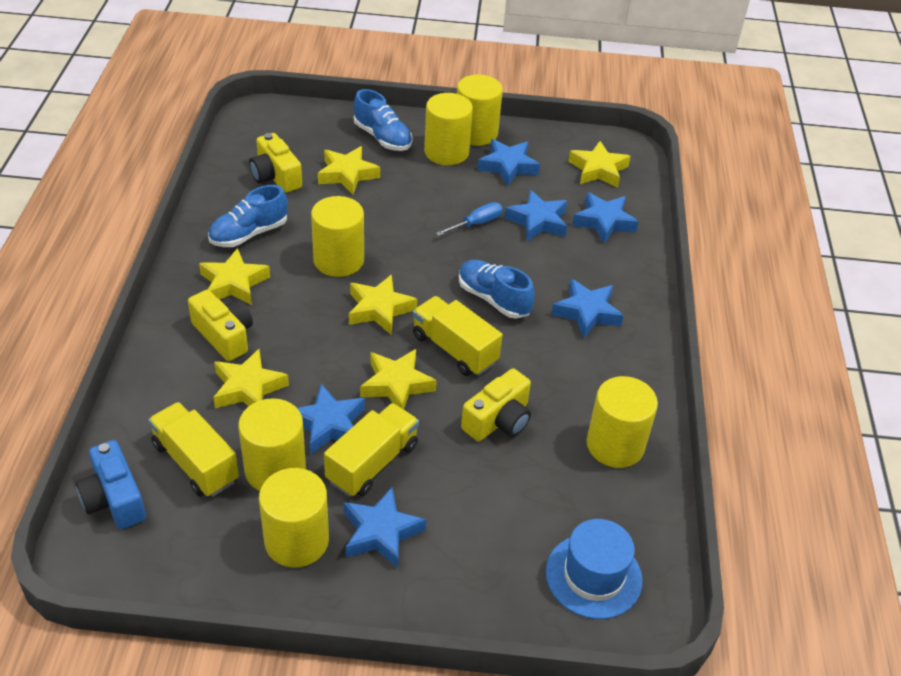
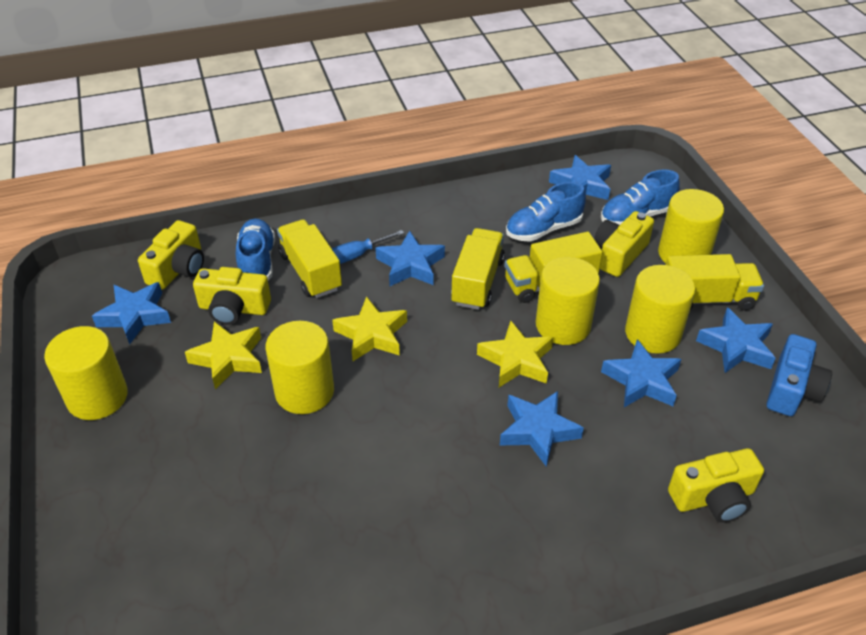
blue hat: 1 -> 0
yellow camera: 3 -> 4
yellow cylinder: 6 -> 5
yellow star: 6 -> 3
yellow truck: 3 -> 4

